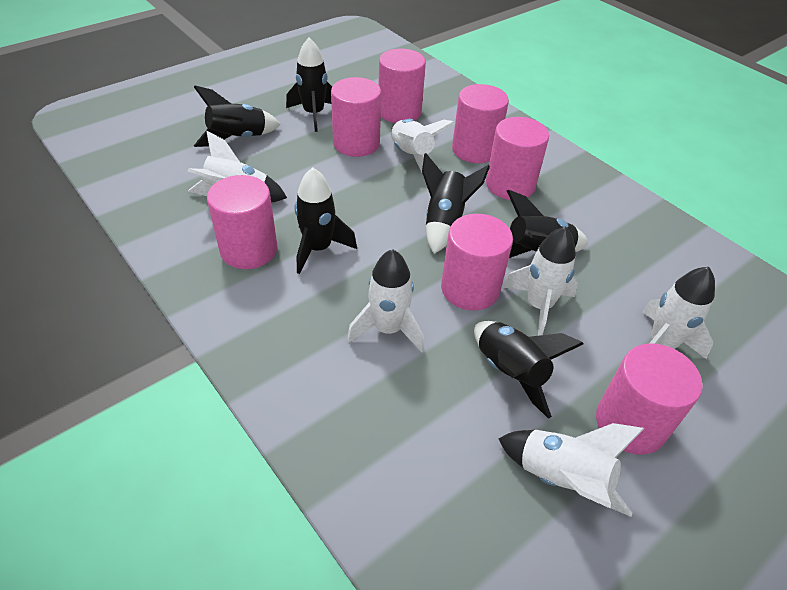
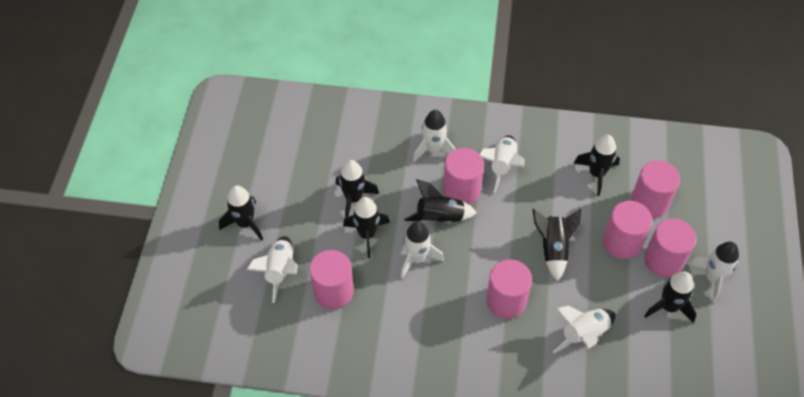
black rocket: 6 -> 7
pink cylinder: 7 -> 6

